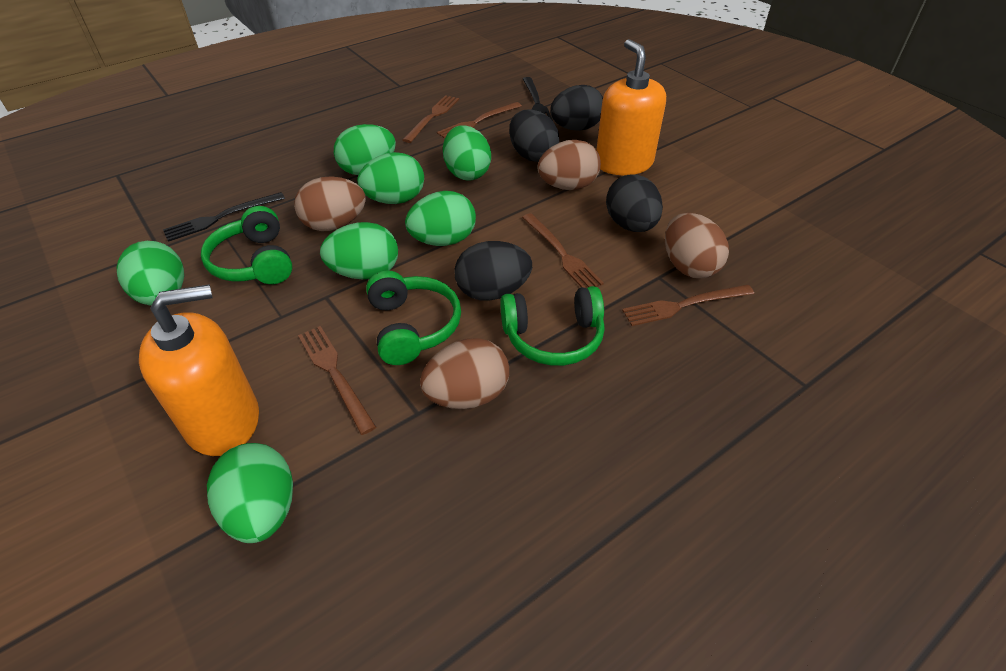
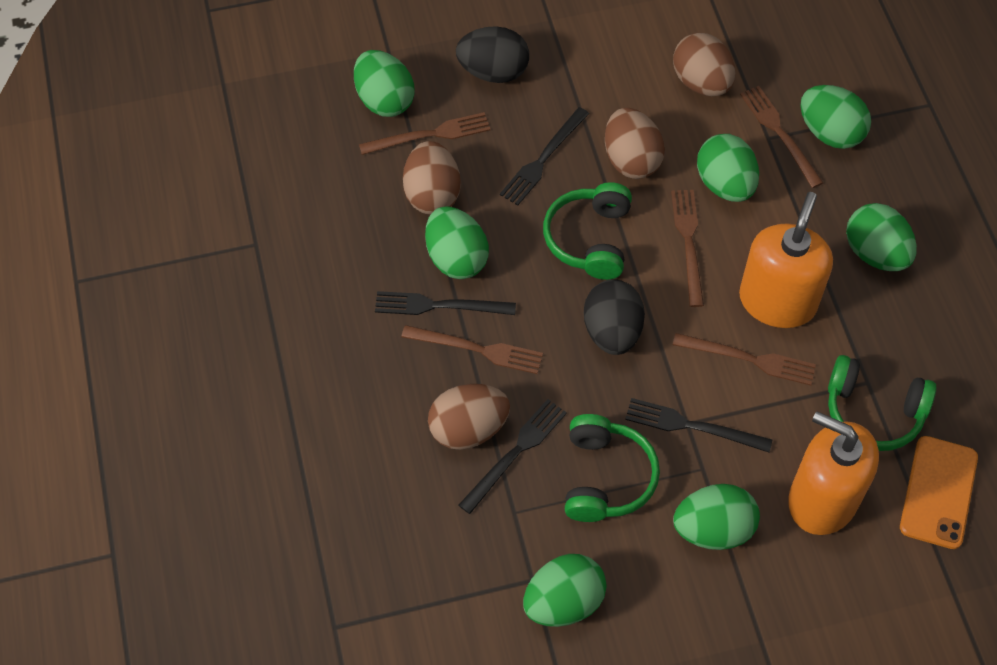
black egg: 4 -> 2
black fork: 2 -> 4
orange phone: 0 -> 1

